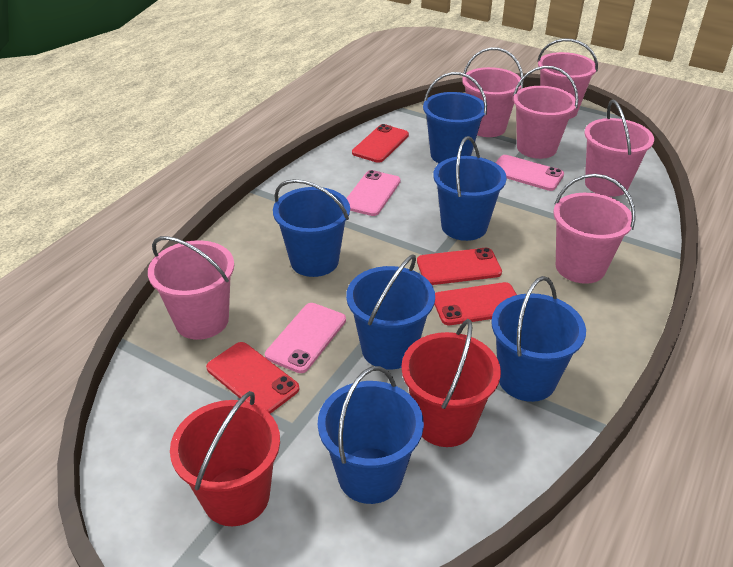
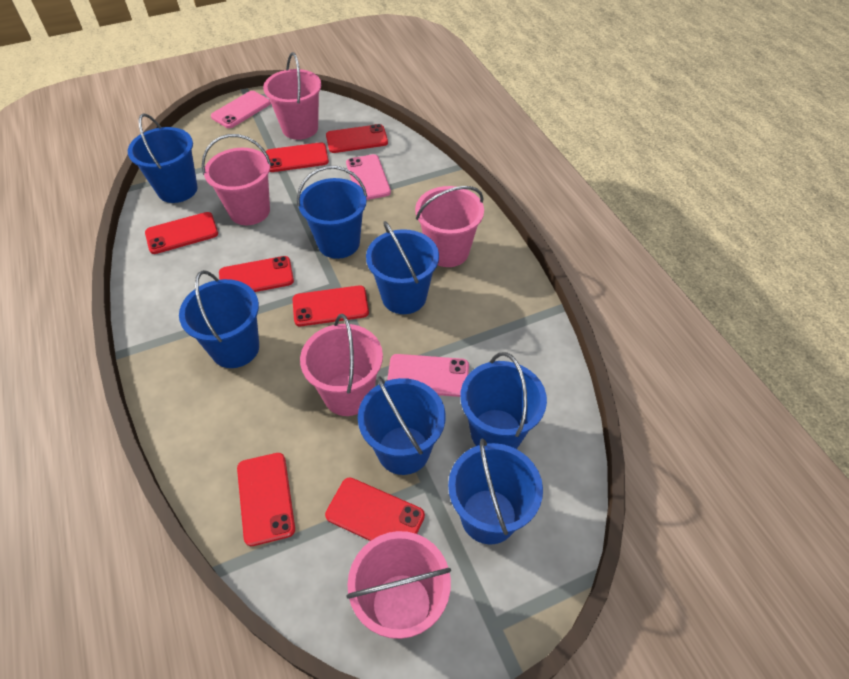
blue bucket: 6 -> 7
pink bucket: 6 -> 5
red bucket: 2 -> 0
red phone: 4 -> 7

